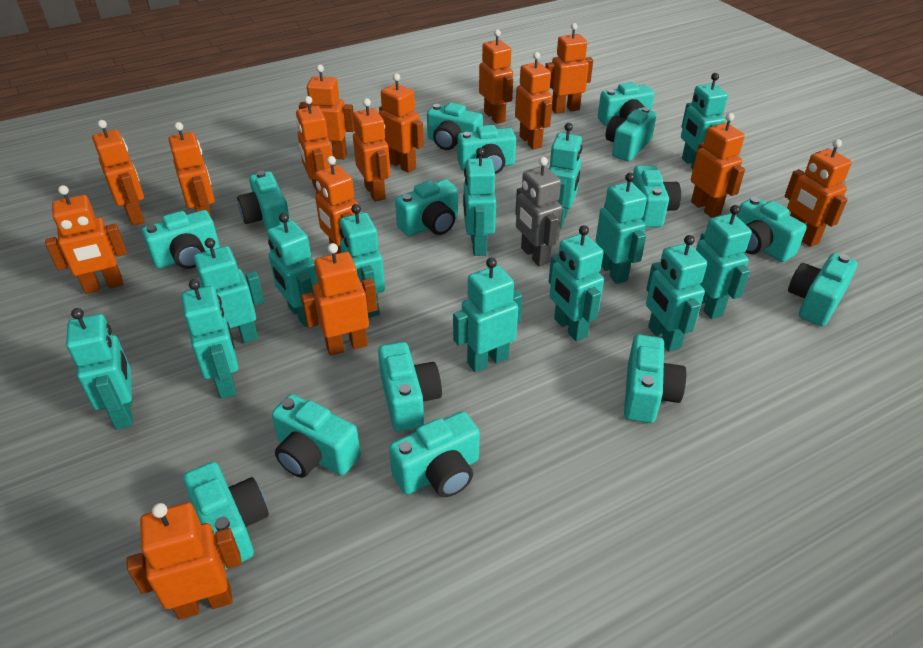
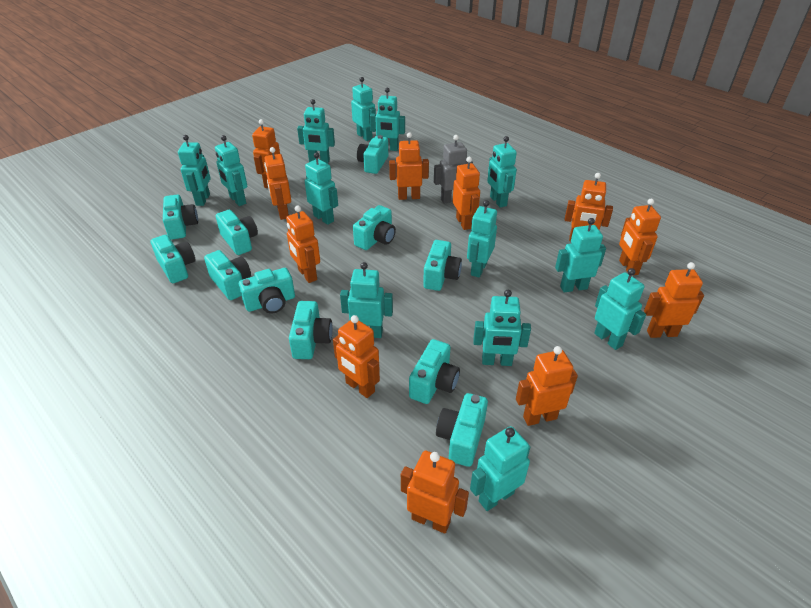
orange robot: 15 -> 11
turquoise camera: 15 -> 11

